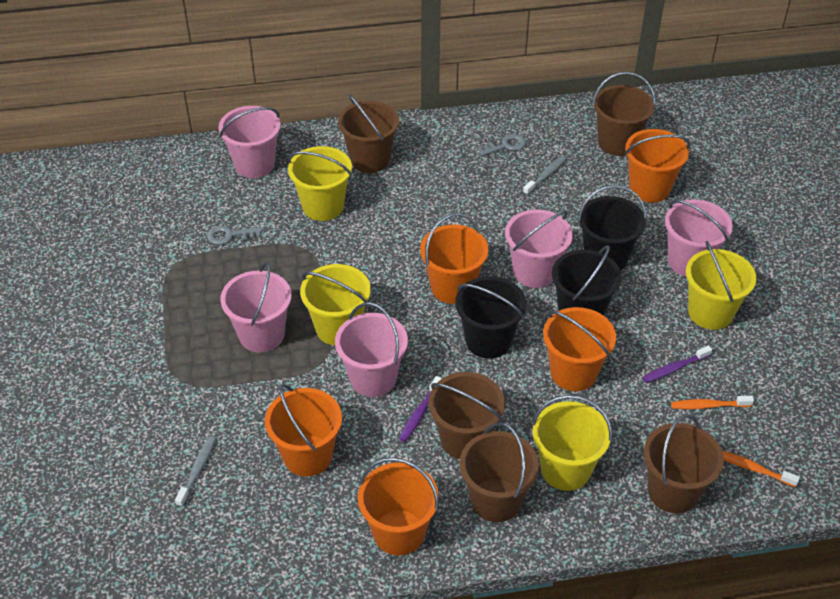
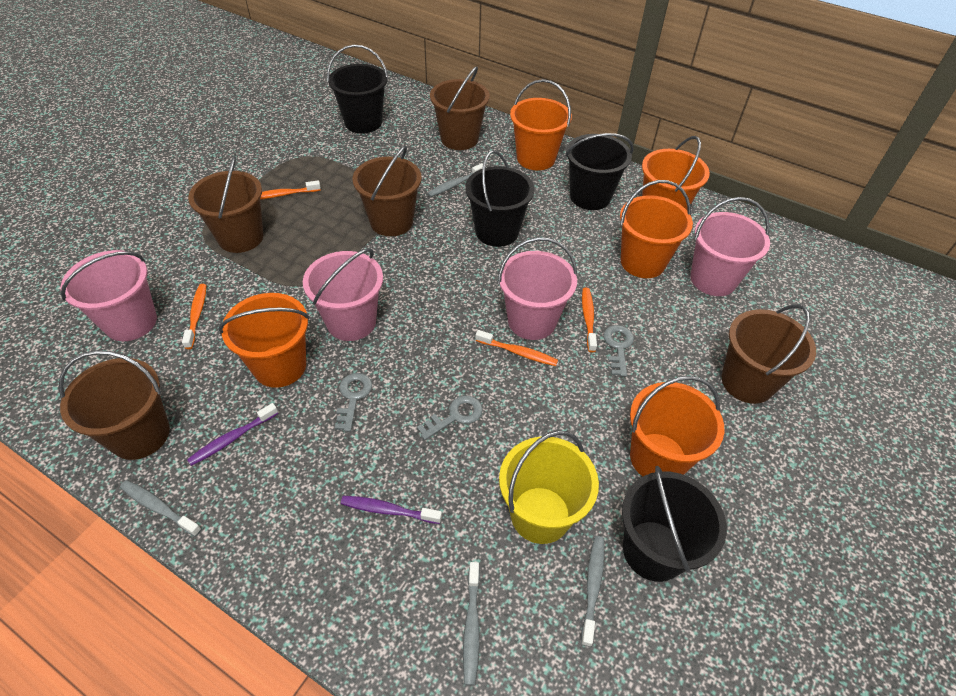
black bucket: 3 -> 4
grey key: 2 -> 3
grey toothbrush: 2 -> 4
orange toothbrush: 2 -> 4
pink bucket: 5 -> 4
yellow bucket: 4 -> 1

